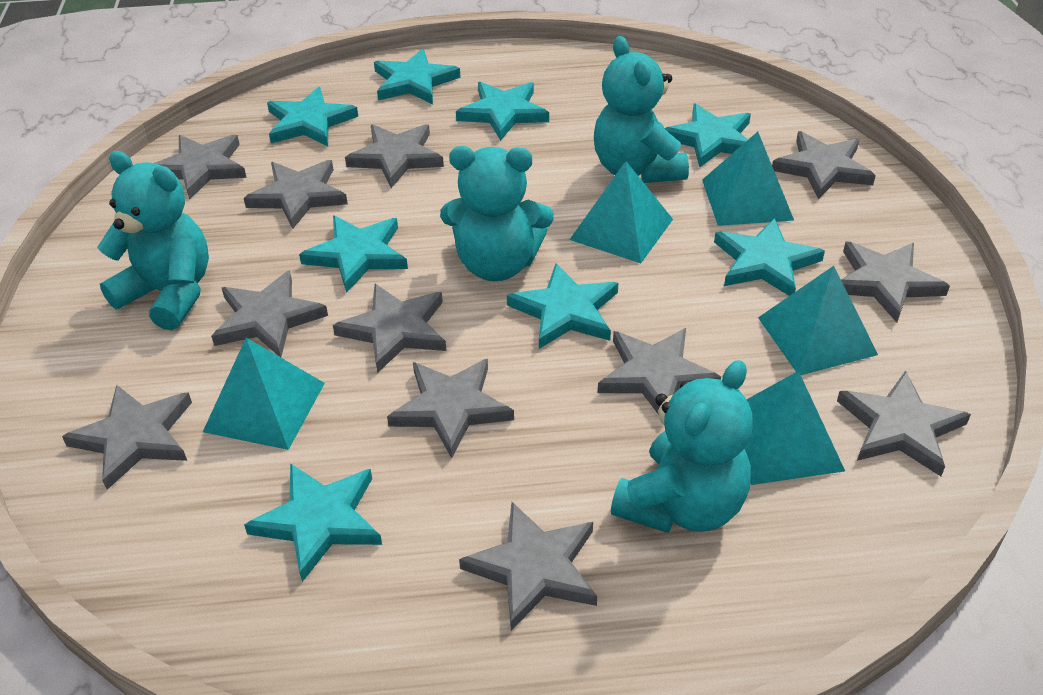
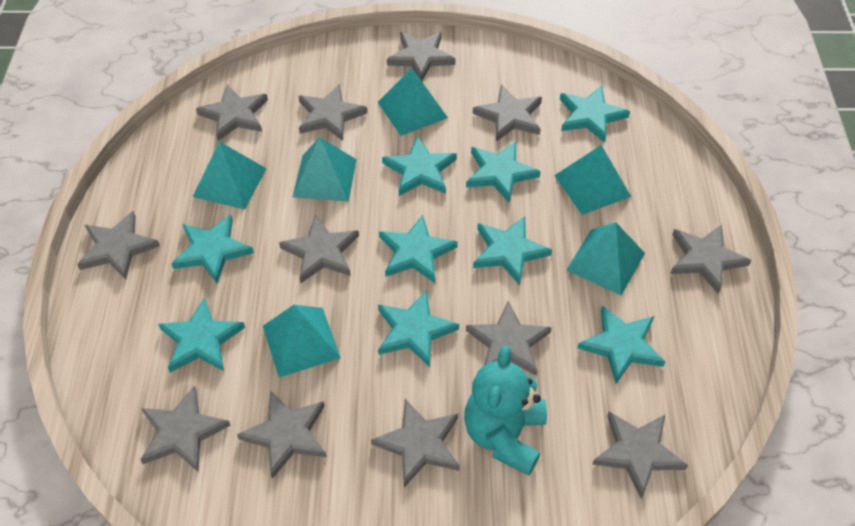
turquoise pyramid: 5 -> 6
turquoise star: 8 -> 9
turquoise teddy bear: 4 -> 1

